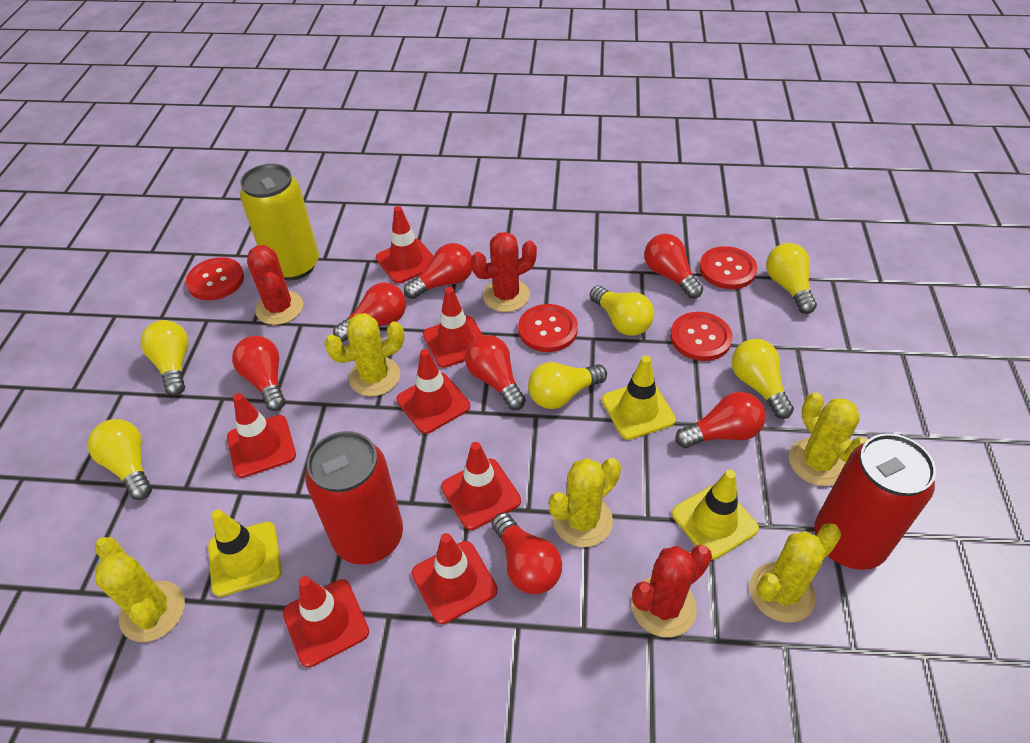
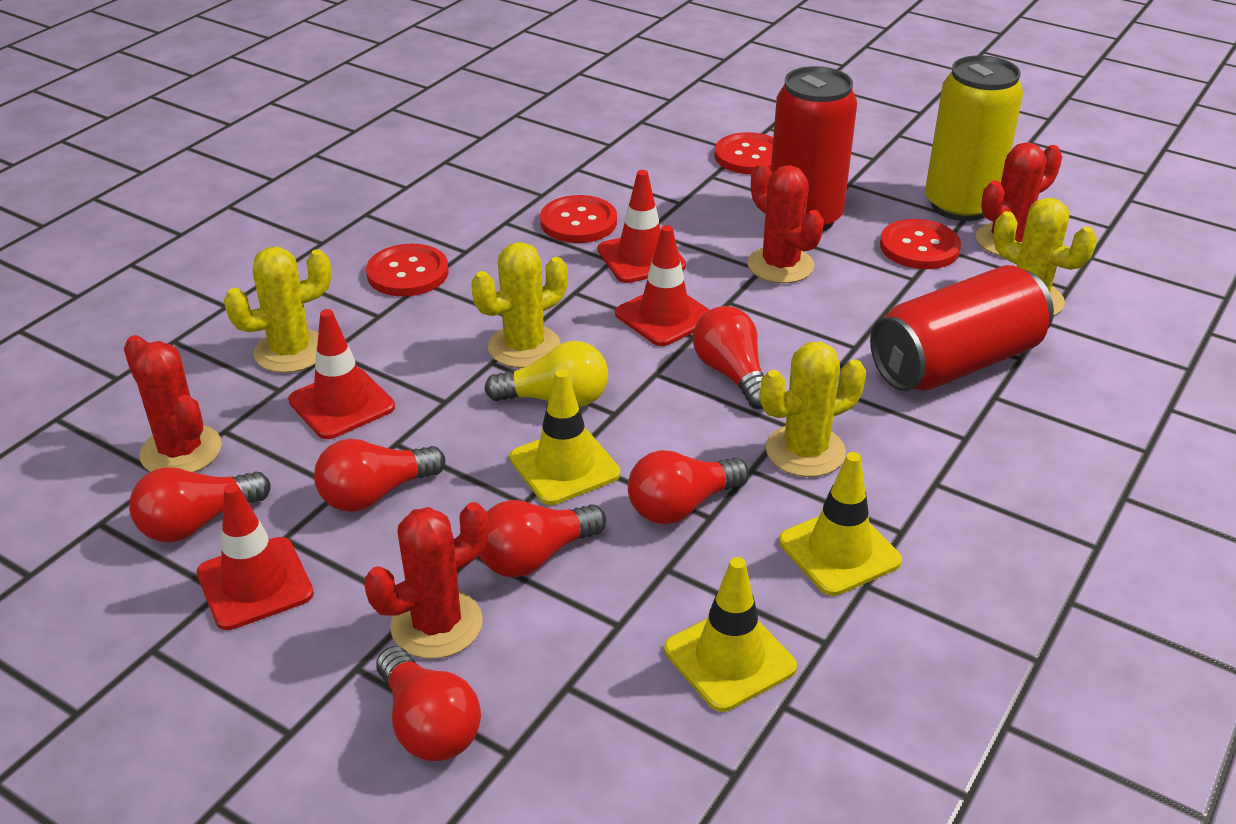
red cactus: 3 -> 4
red light bulb: 7 -> 6
red traffic cone: 7 -> 4
yellow cactus: 5 -> 4
yellow light bulb: 6 -> 1

